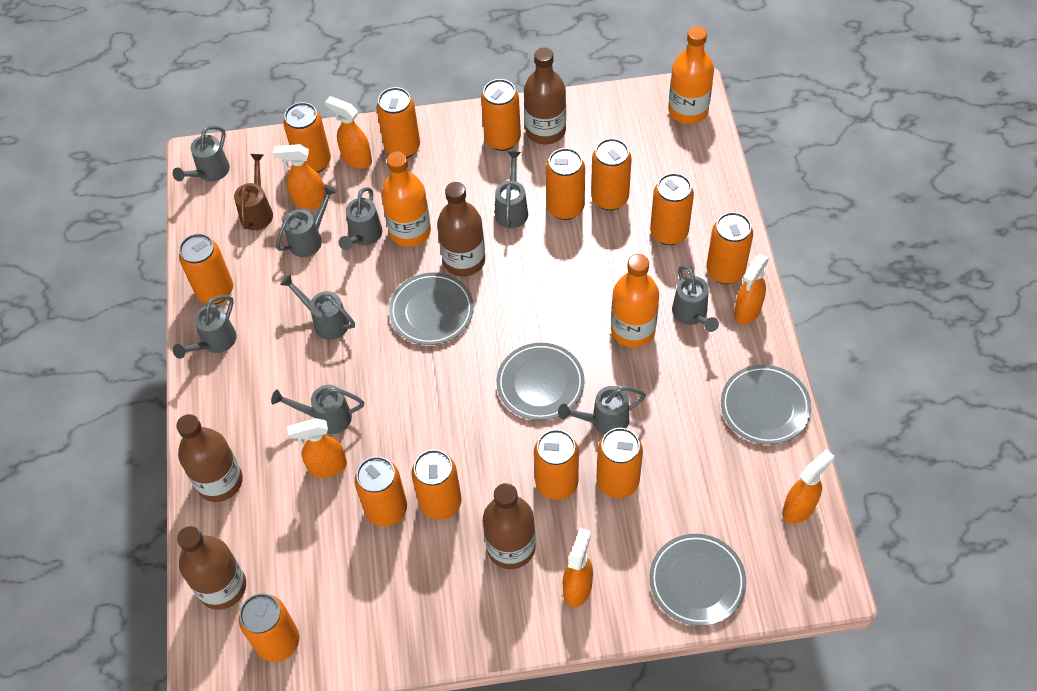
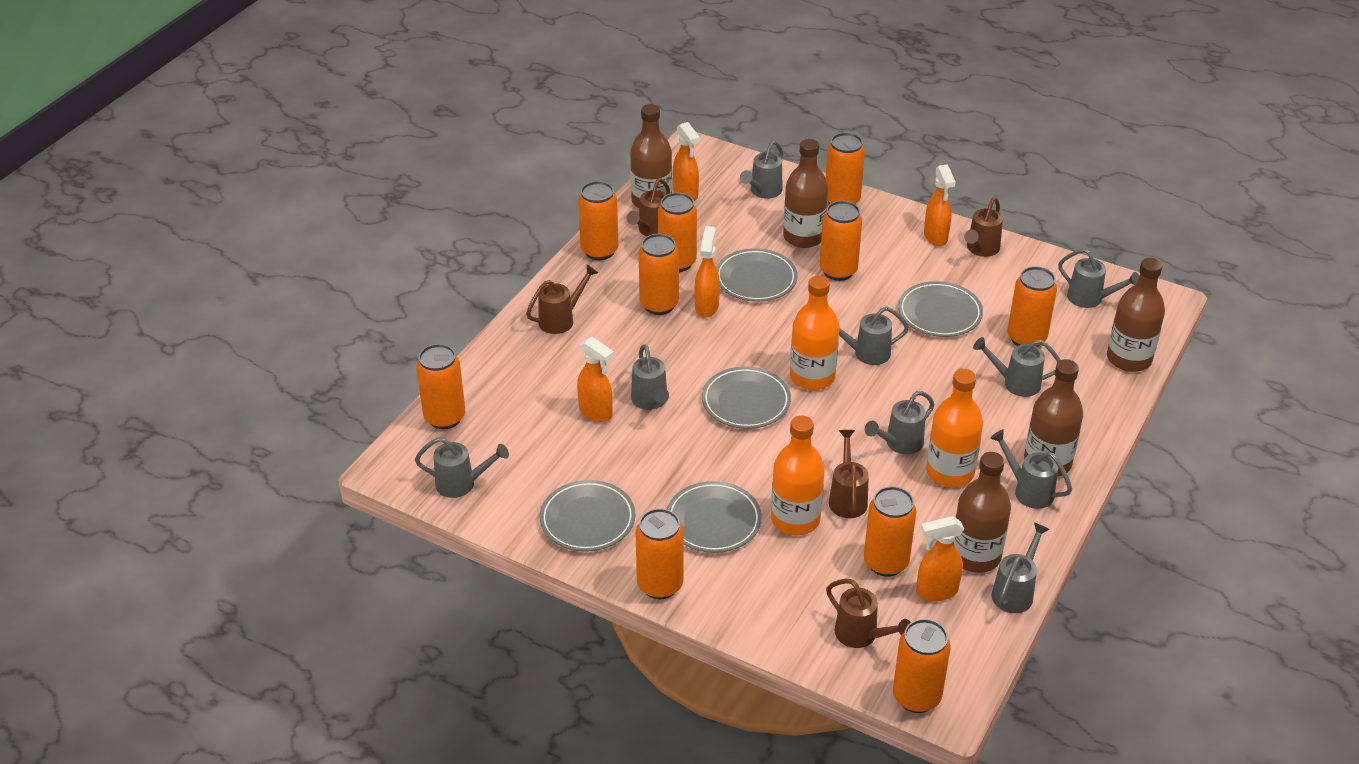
brown watering can: 1 -> 5
grey plate: 4 -> 5
orange can: 13 -> 10
orange spray bottle: 6 -> 5

